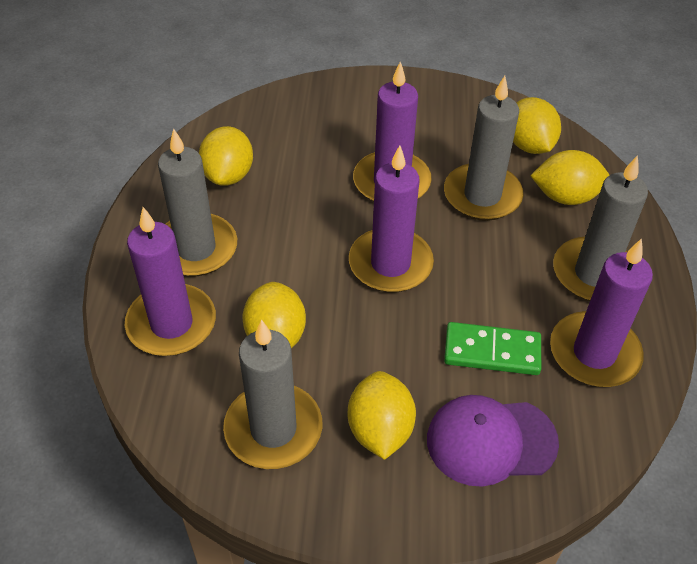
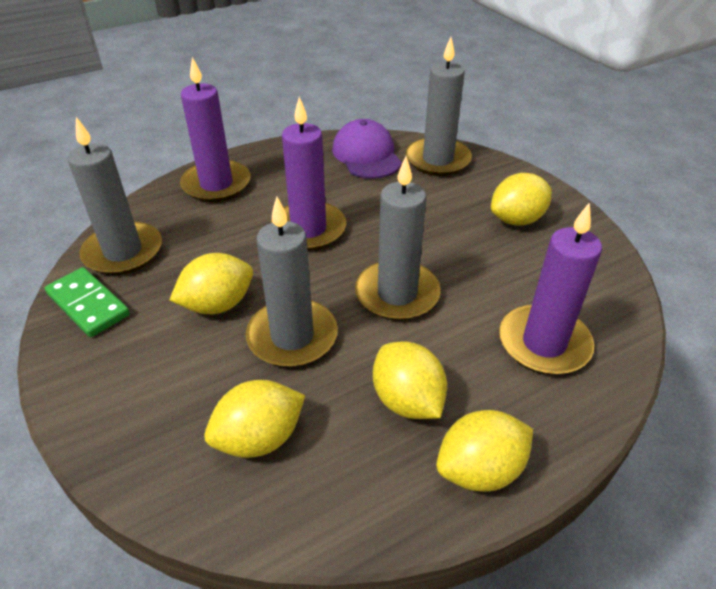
purple candle: 4 -> 3

